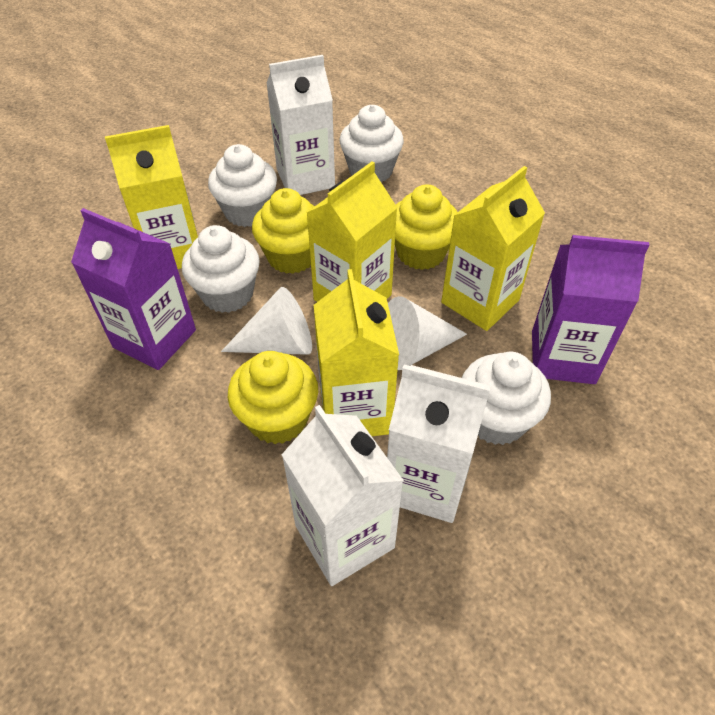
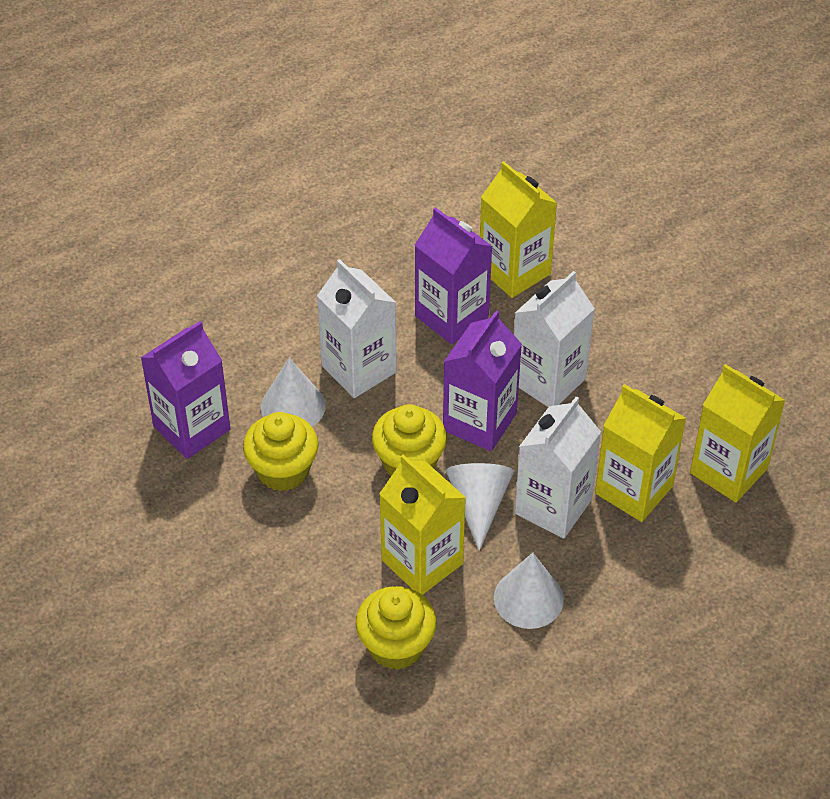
purple carton: 2 -> 3
white cone: 2 -> 3
white cupcake: 4 -> 0

